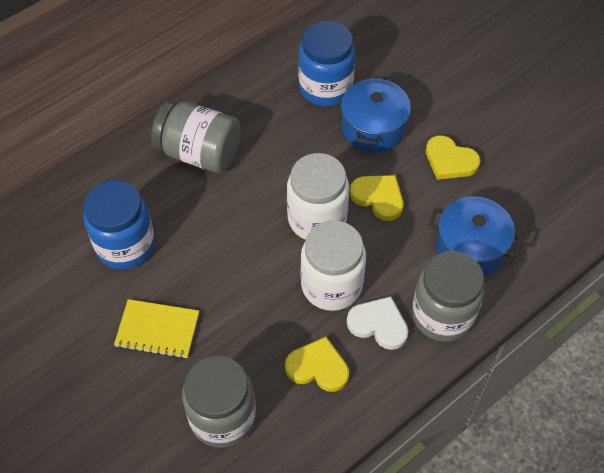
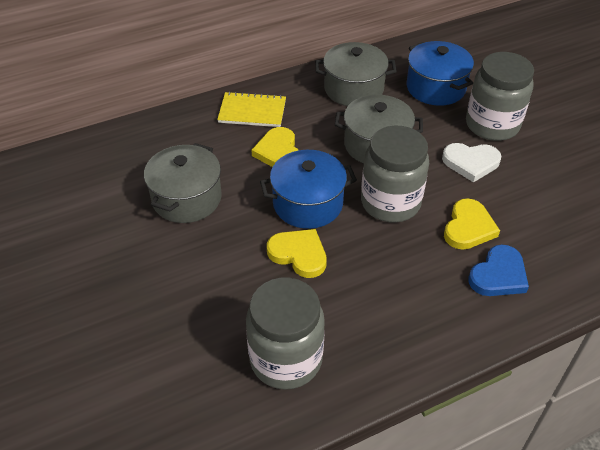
blue heart: 0 -> 1
blue jar: 2 -> 0
grey pot: 0 -> 3
white jar: 2 -> 0

